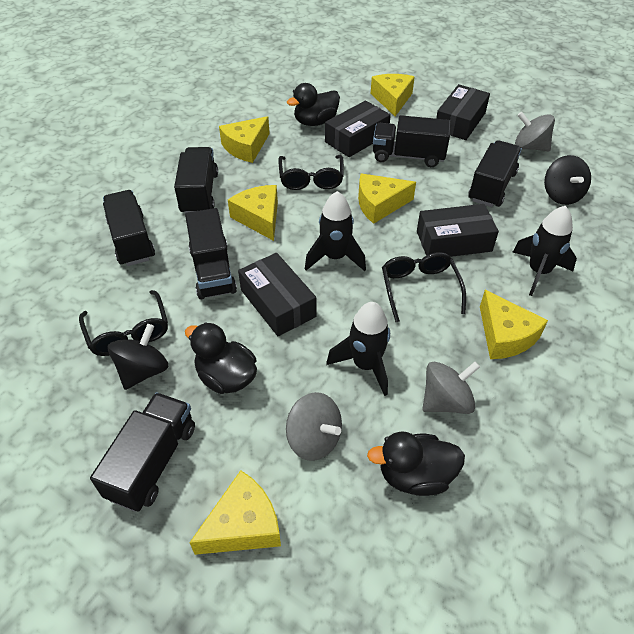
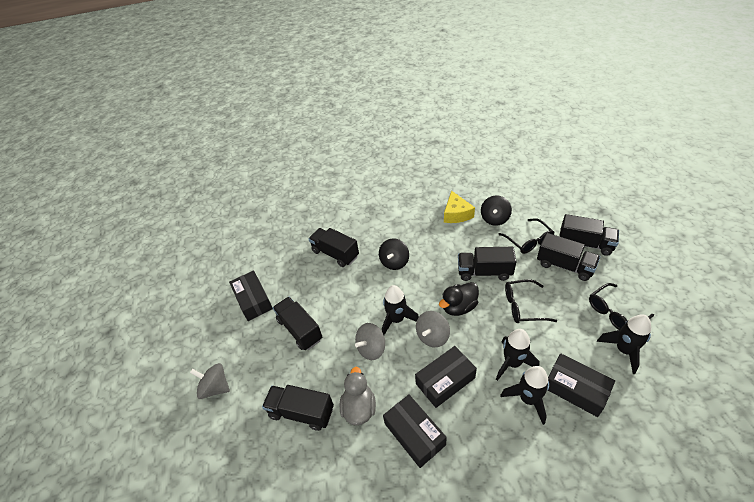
black duck: 3 -> 1
black rocket: 3 -> 4
grey duck: 0 -> 1
yellow cheese: 6 -> 1

